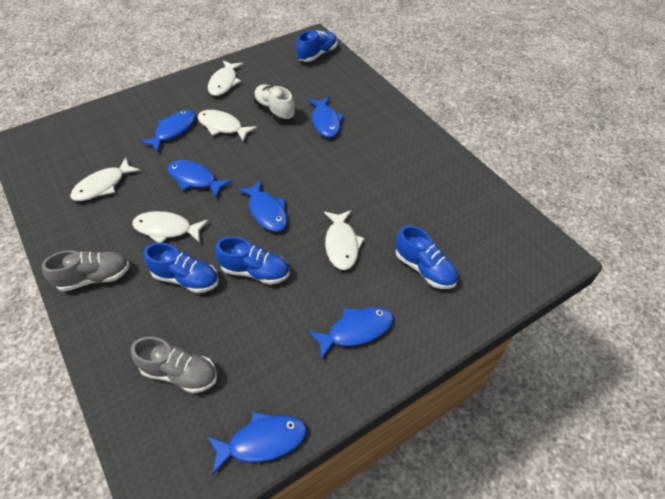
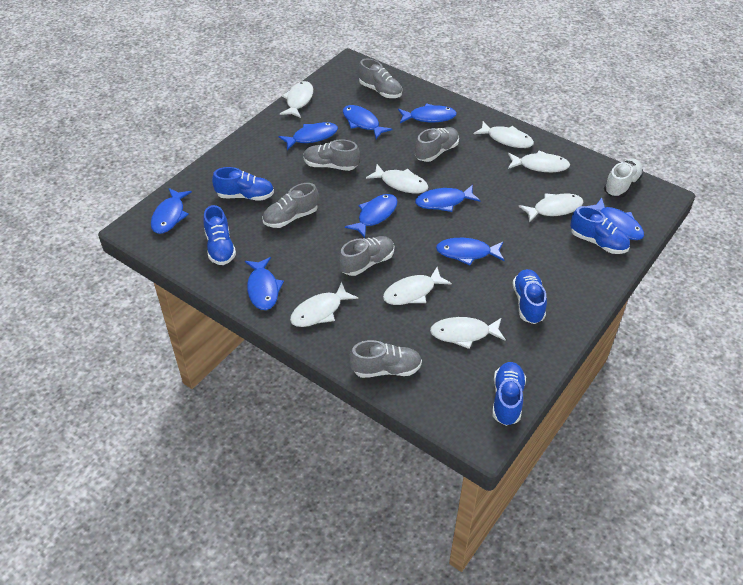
blue fish: 6 -> 9
blue shoe: 4 -> 5
grey shoe: 2 -> 6
white fish: 5 -> 8

